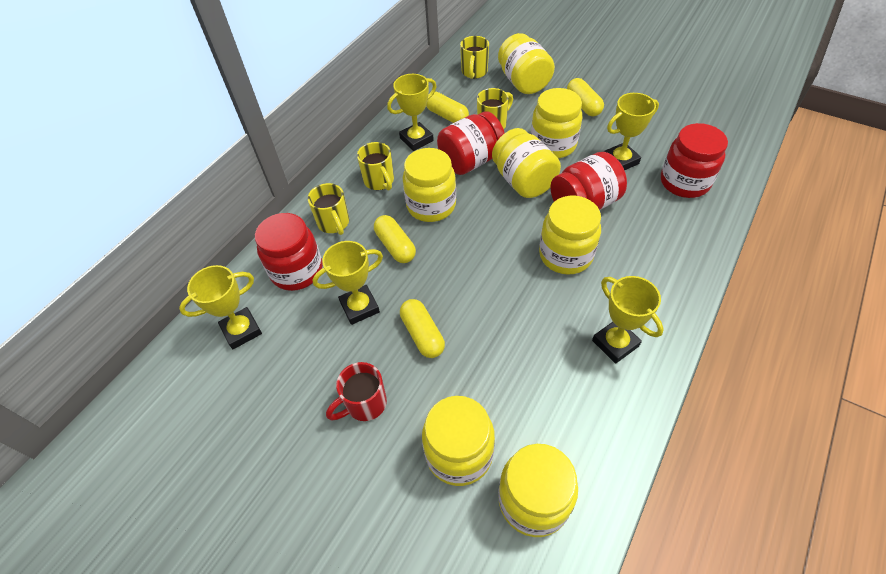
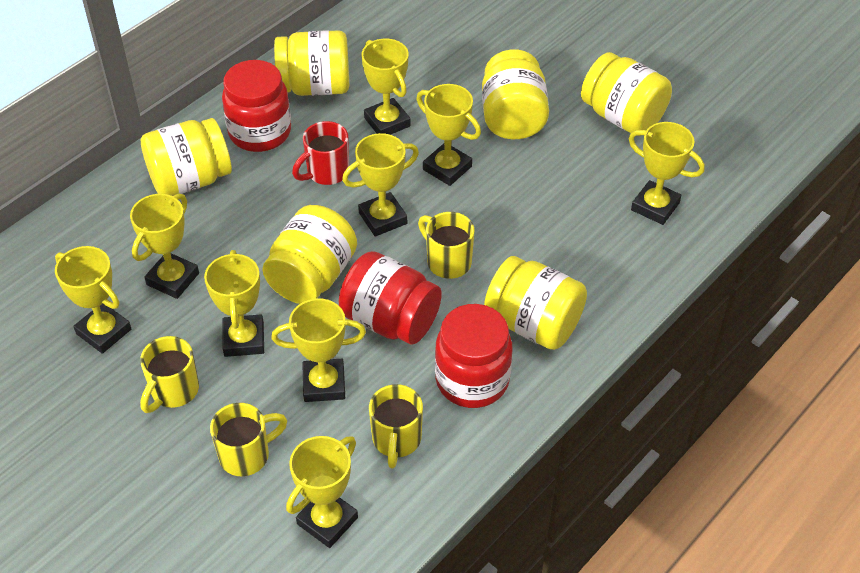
red jar: 4 -> 3
yellow capsule: 4 -> 0
yellow jar: 7 -> 6
yellow trophy: 5 -> 9

